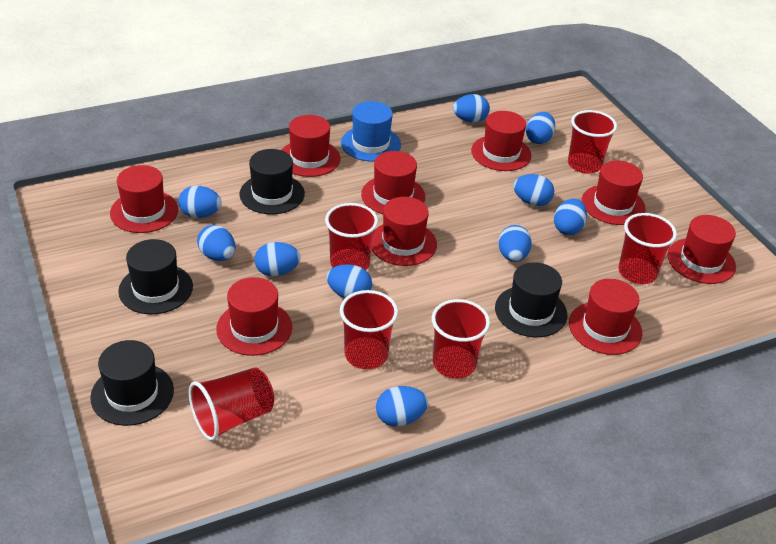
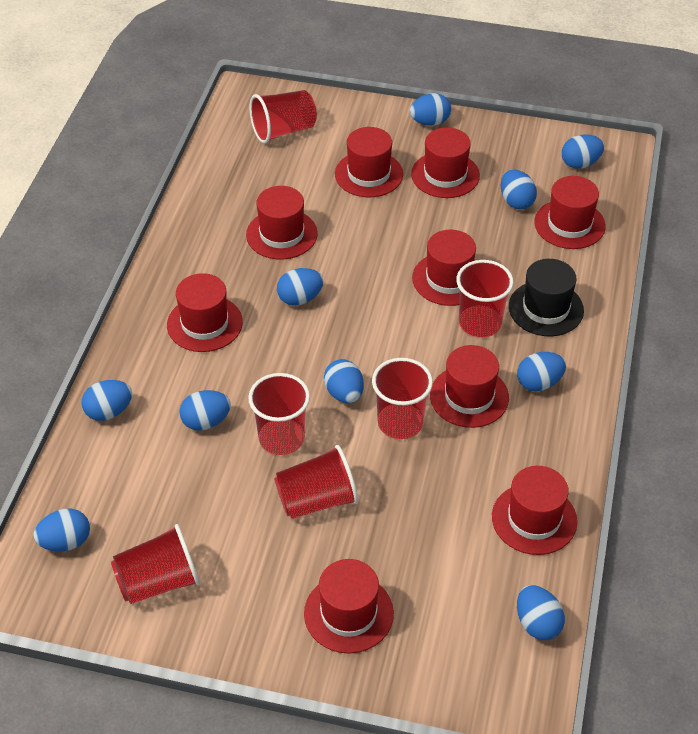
black hat: 4 -> 1
blue hat: 1 -> 0

